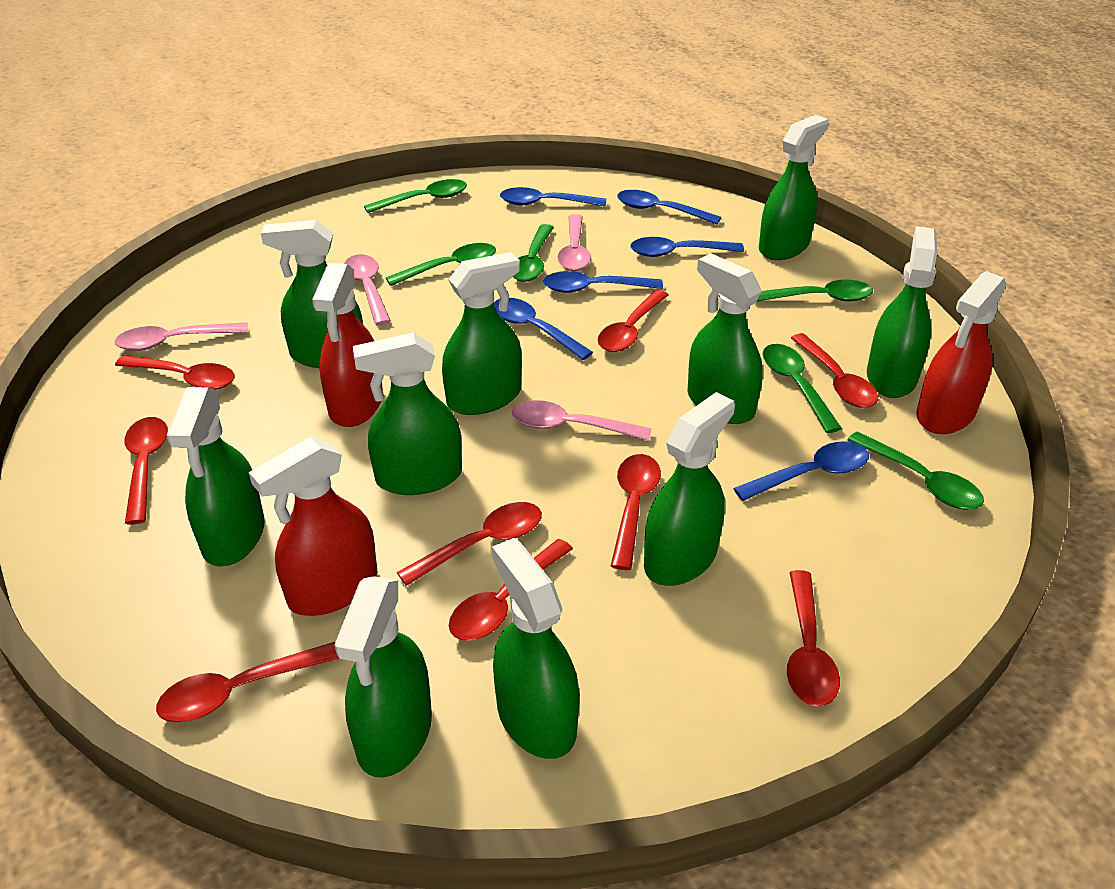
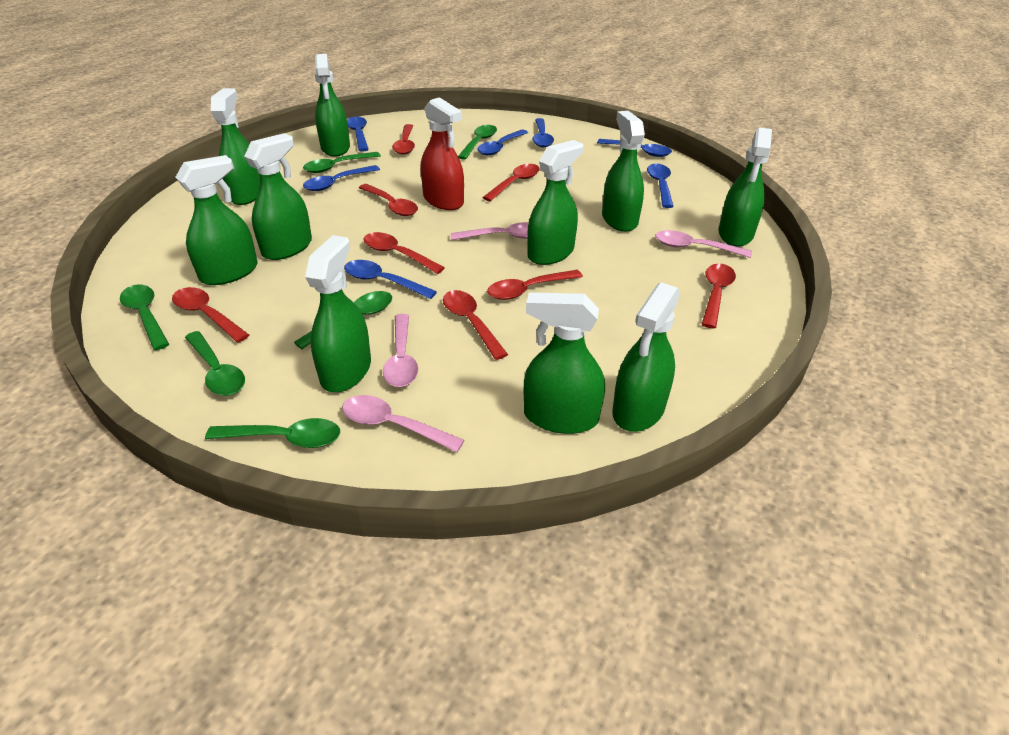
blue spoon: 6 -> 7
red spoon: 9 -> 8
red spray bottle: 3 -> 1

